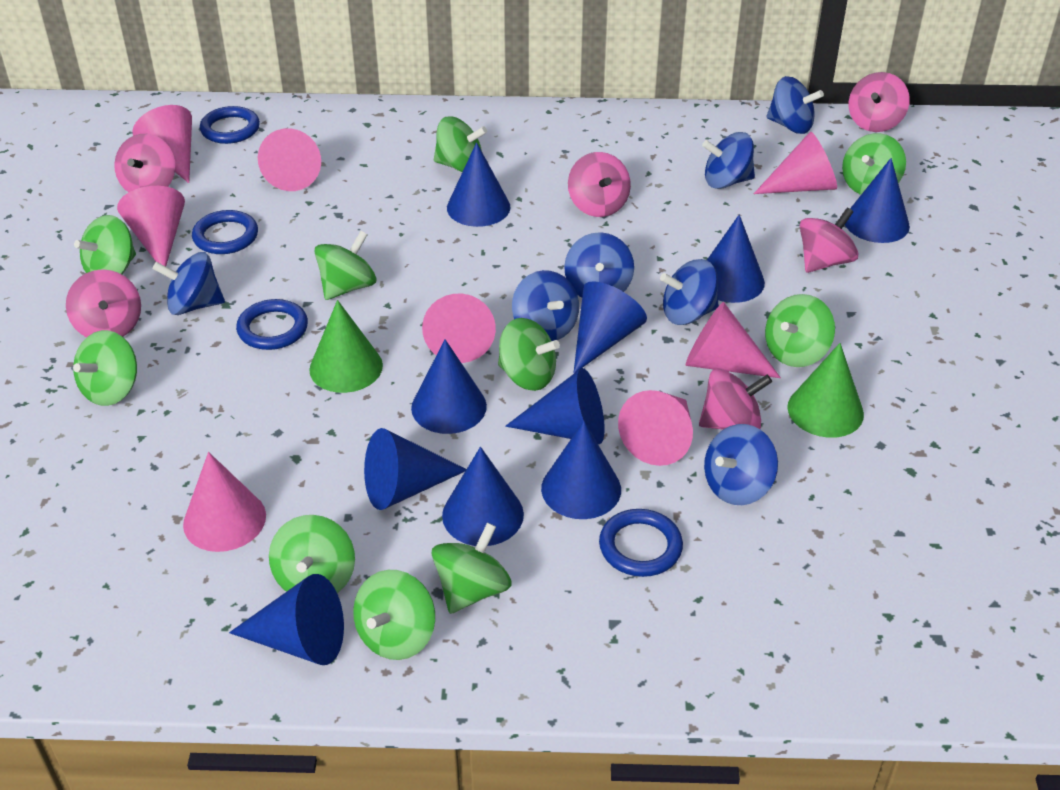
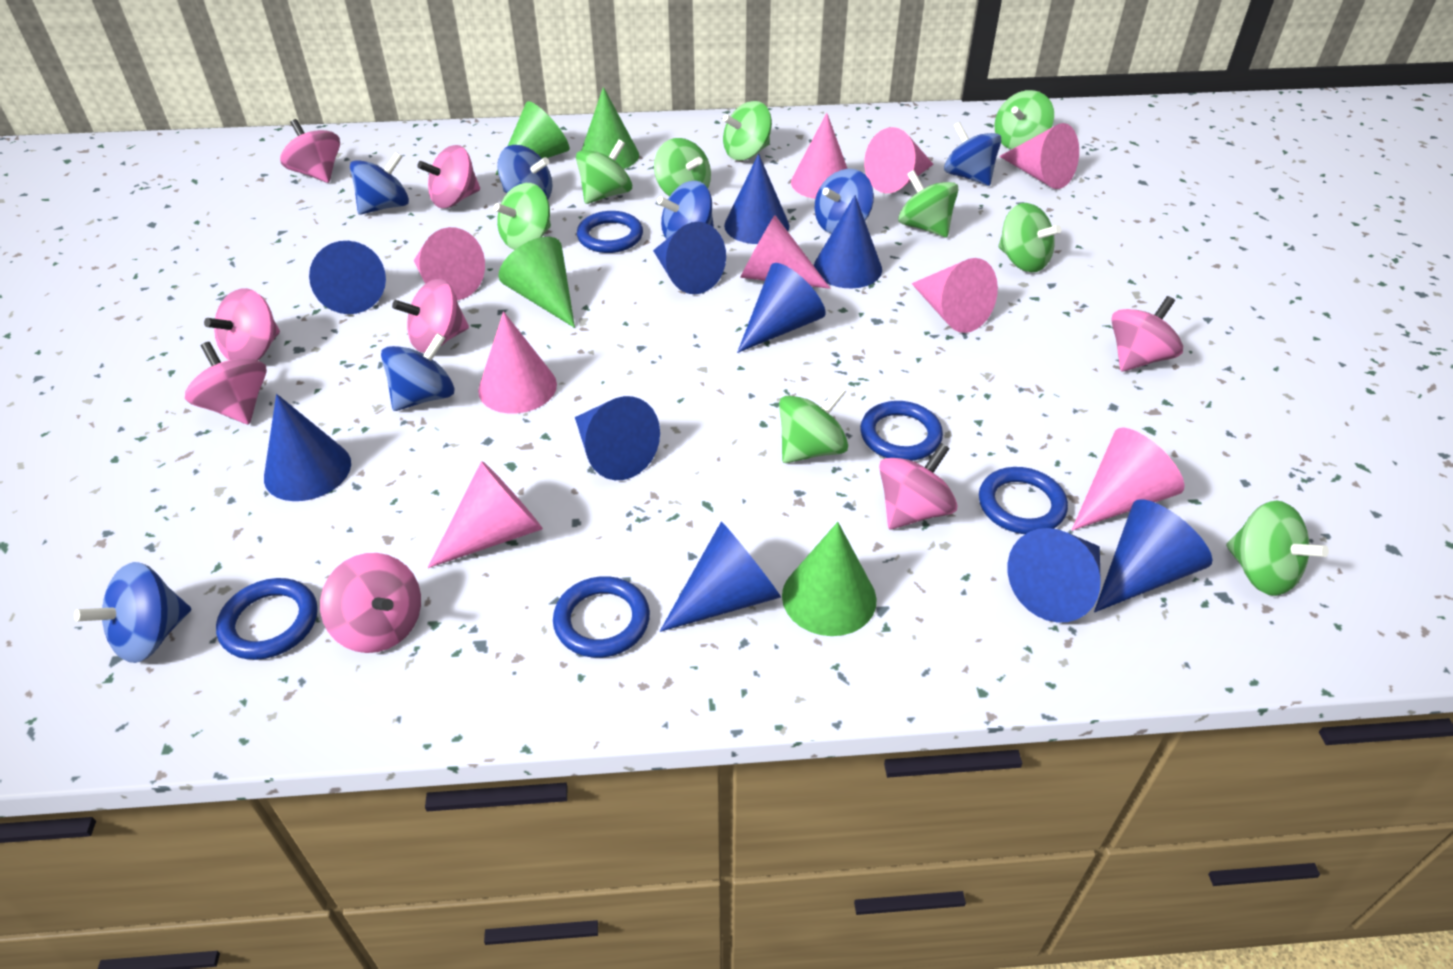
blue ring: 4 -> 5
green cone: 2 -> 4
green spinning top: 10 -> 9
pink cone: 8 -> 9
pink spinning top: 6 -> 8

